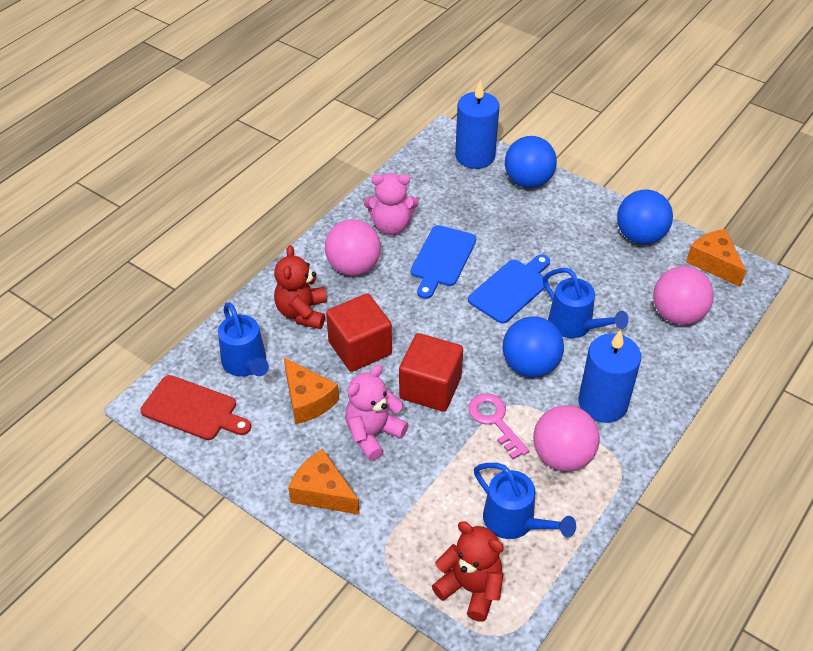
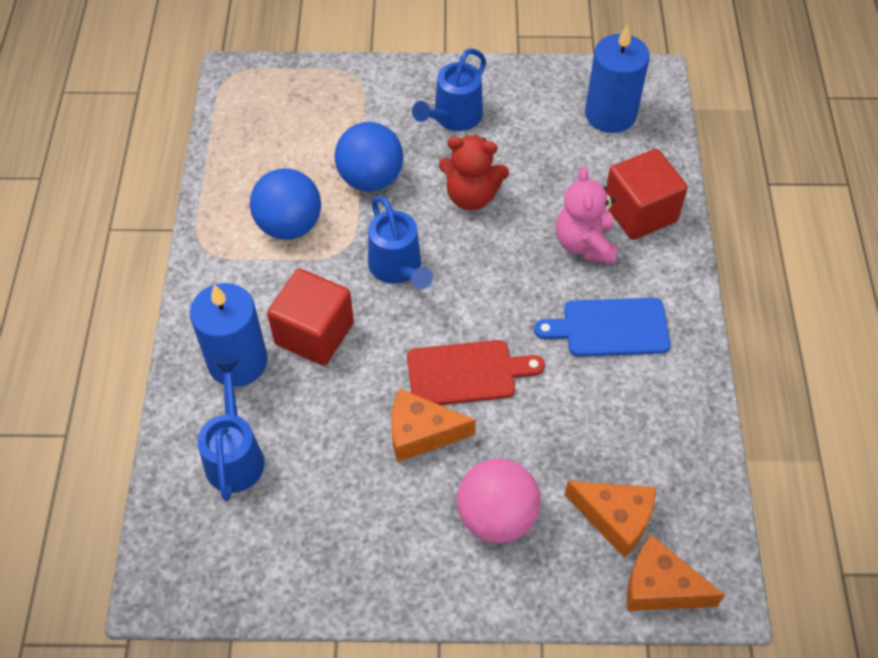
blue ball: 3 -> 2
blue cutting board: 2 -> 1
pink ball: 3 -> 1
pink key: 1 -> 0
pink teddy bear: 2 -> 1
red teddy bear: 2 -> 1

